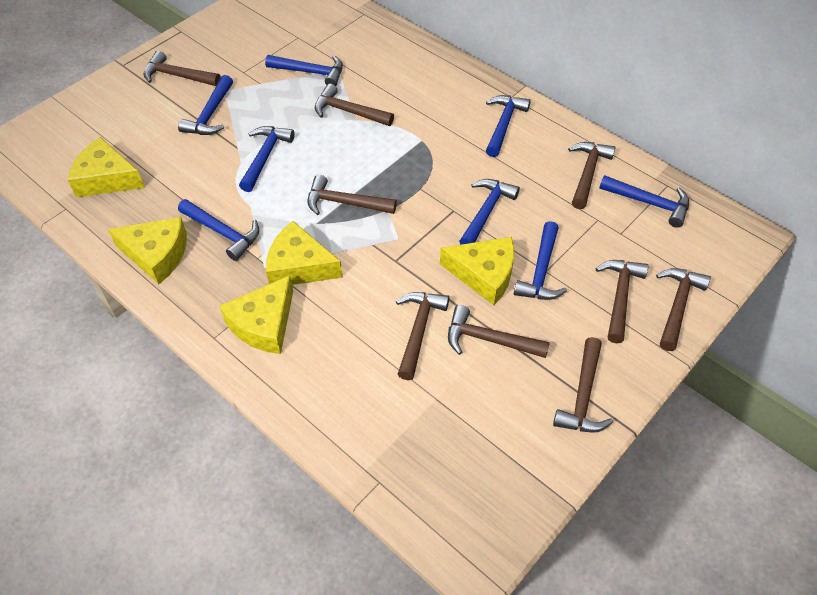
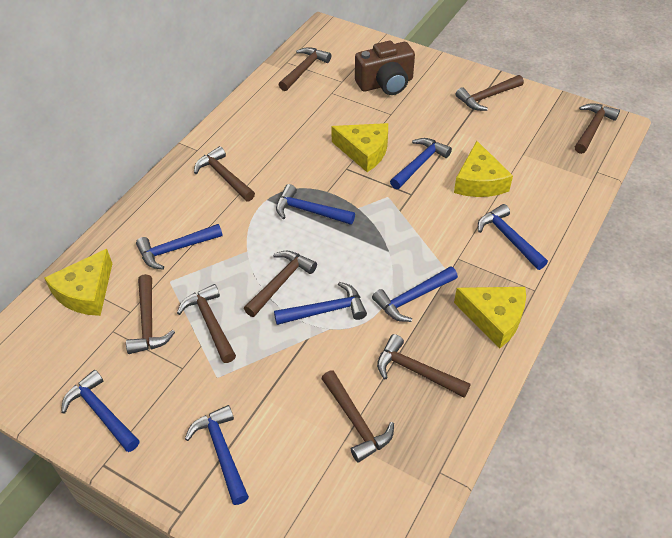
brown camera: 0 -> 1
yellow cheese: 5 -> 4

